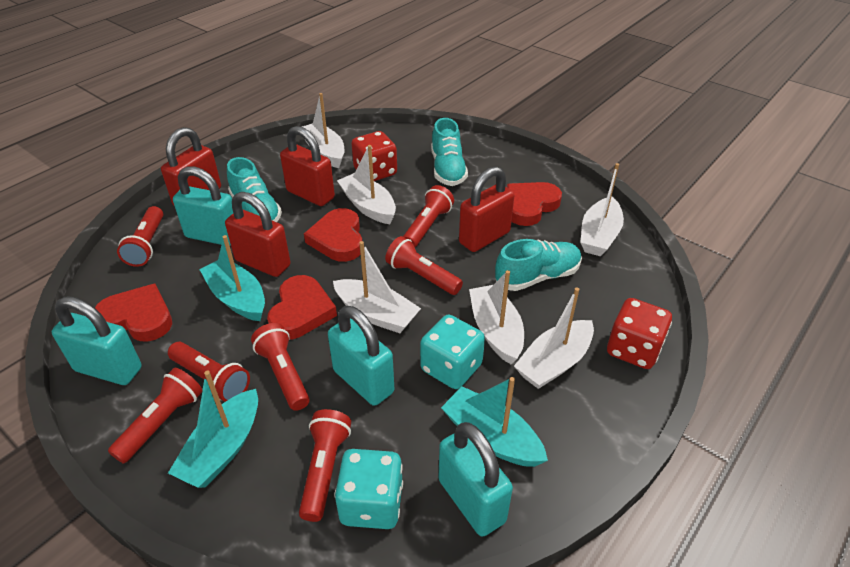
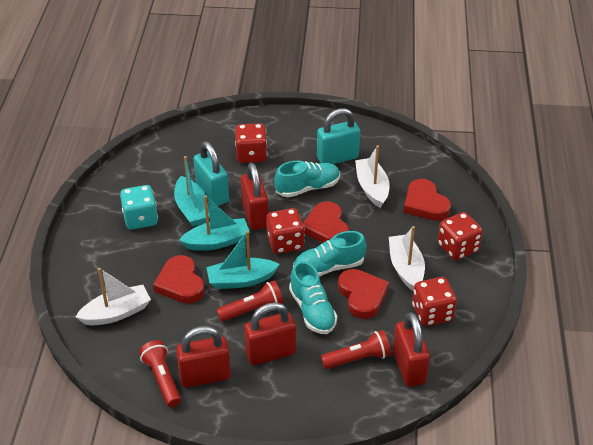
red dice: 2 -> 4
red flashlight: 7 -> 3
turquoise dice: 2 -> 1
turquoise padlock: 4 -> 2
white boat: 6 -> 3

